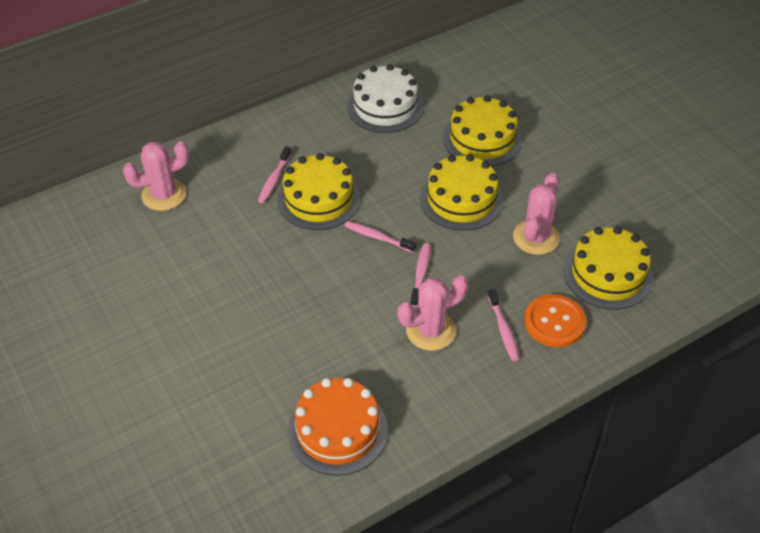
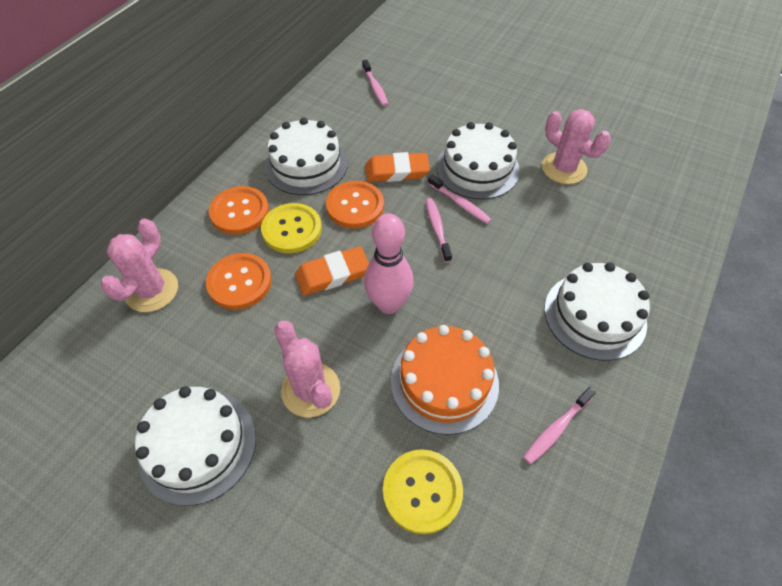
orange button: 1 -> 3
orange eraser: 0 -> 2
pink bowling pin: 0 -> 1
white cake: 1 -> 4
yellow button: 0 -> 2
yellow cake: 4 -> 0

